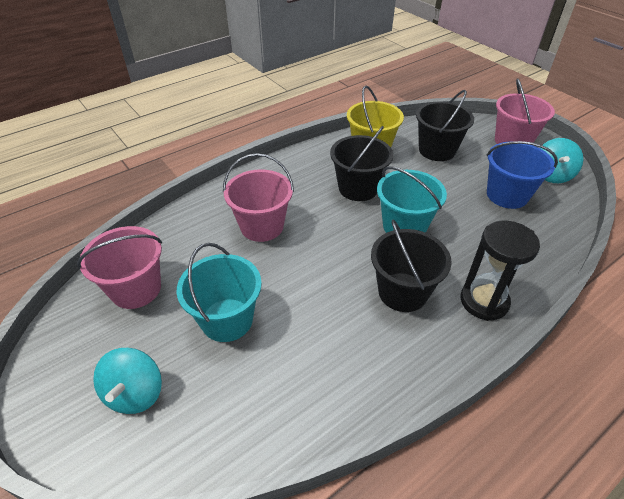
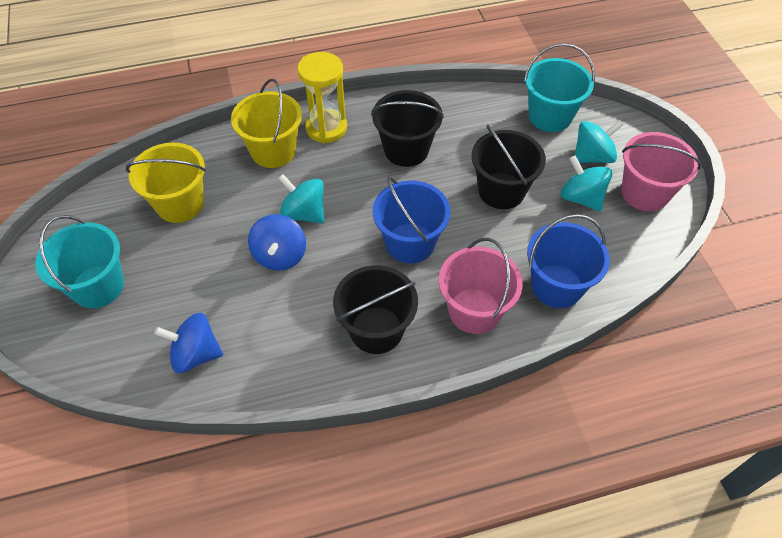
black hourglass: 1 -> 0
blue bucket: 1 -> 2
blue spinning top: 0 -> 2
pink bucket: 3 -> 2
turquoise spinning top: 2 -> 3
yellow bucket: 1 -> 2
yellow hourglass: 0 -> 1

